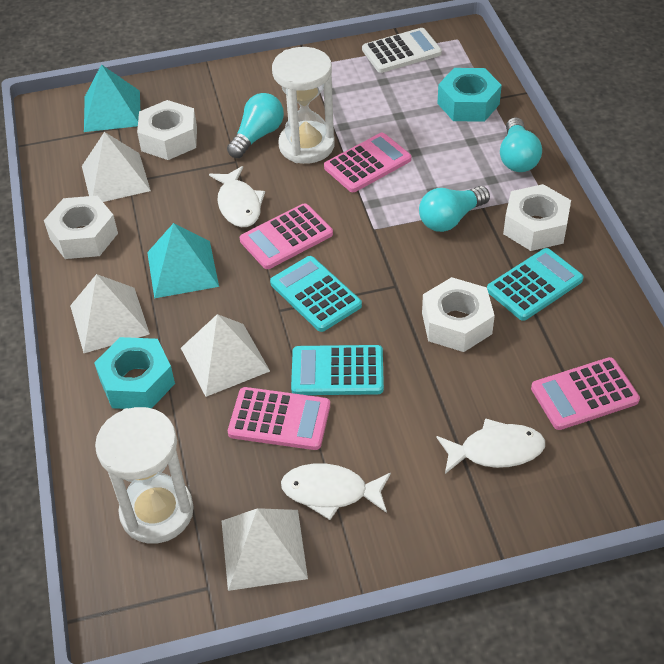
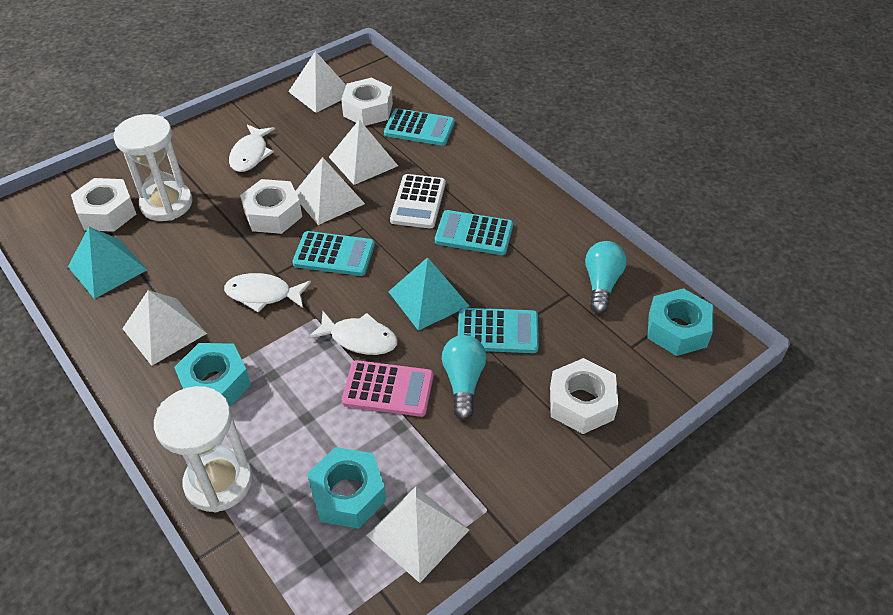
pink calculator: 4 -> 1
turquoise calculator: 3 -> 4
turquoise light bulb: 3 -> 2
turquoise nut: 2 -> 3
white pyramid: 4 -> 5

